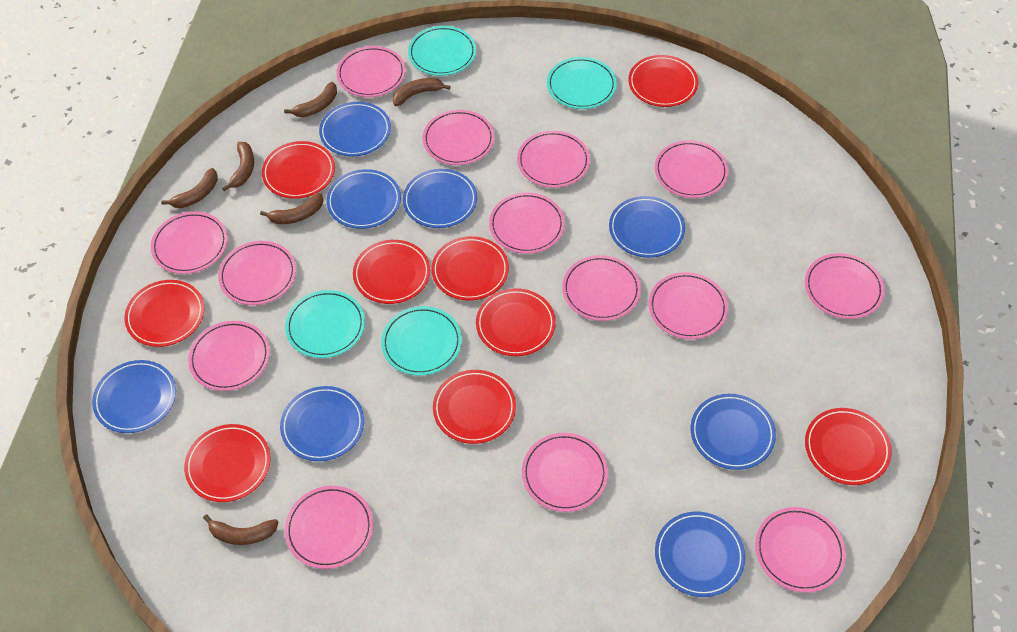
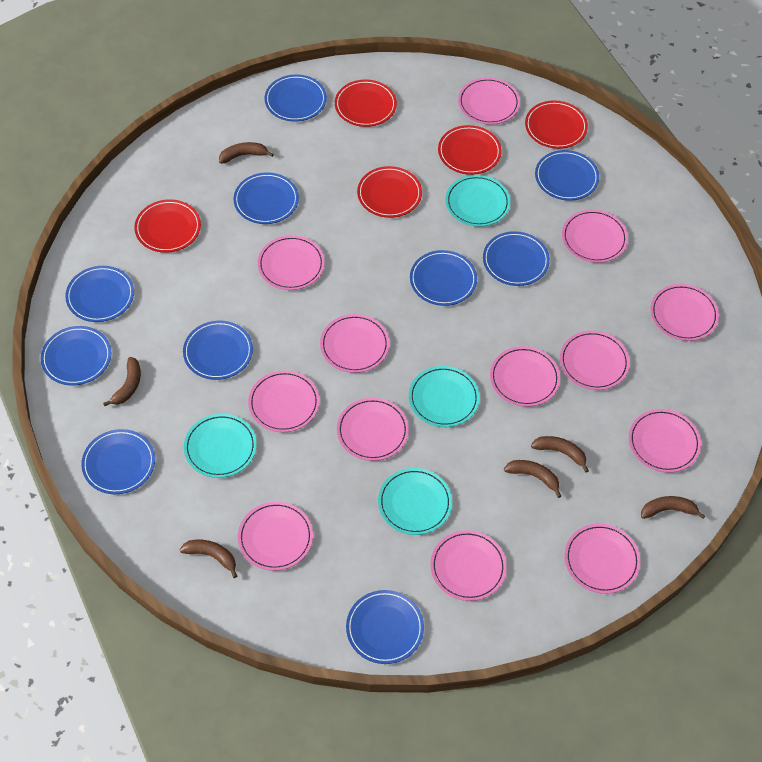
blue plate: 8 -> 10
pink plate: 14 -> 13
red plate: 9 -> 5

